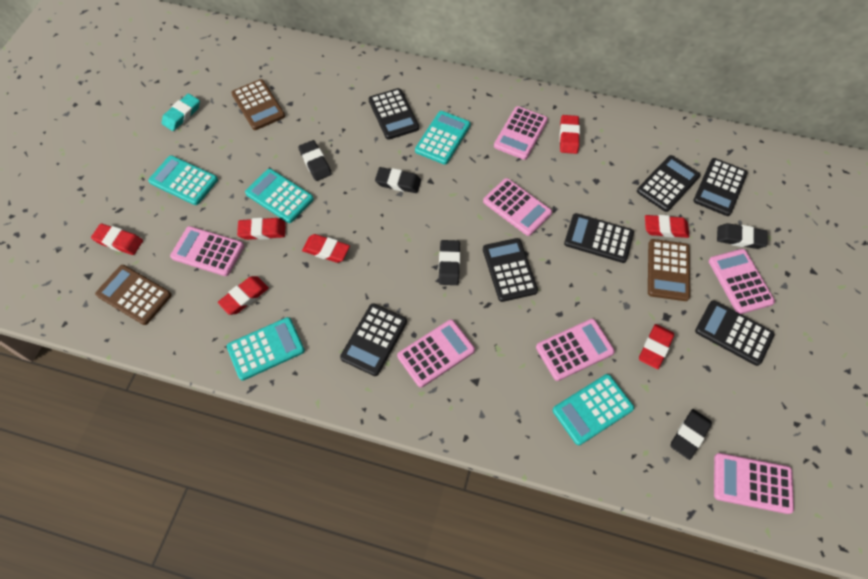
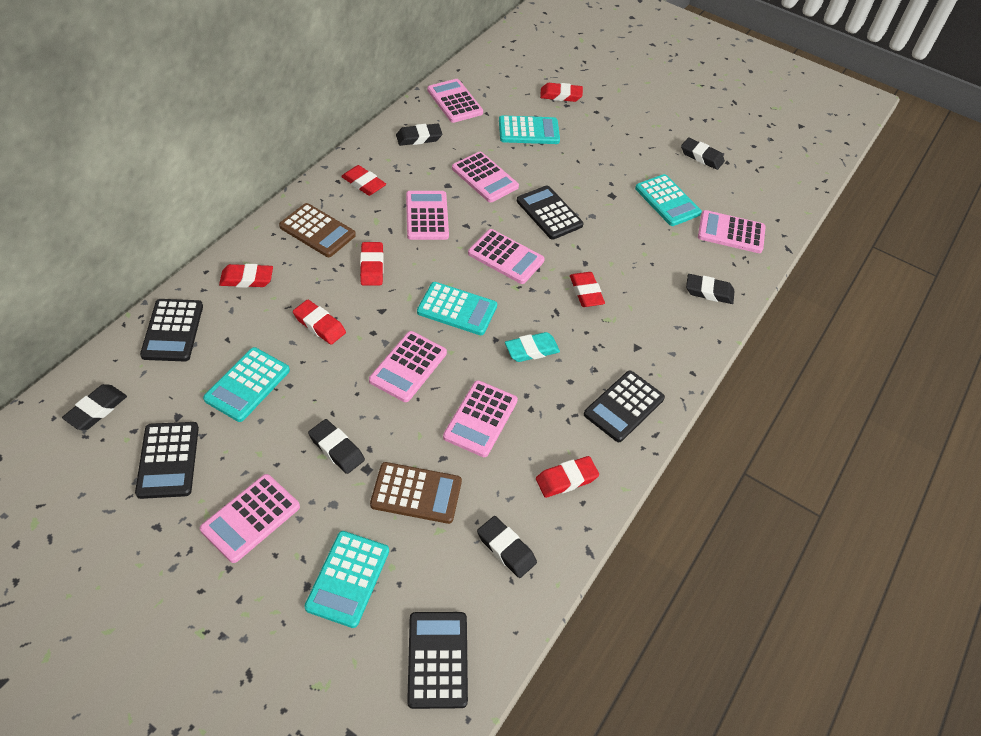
black calculator: 7 -> 5
black eraser: 5 -> 6
brown calculator: 3 -> 2
pink calculator: 7 -> 8

